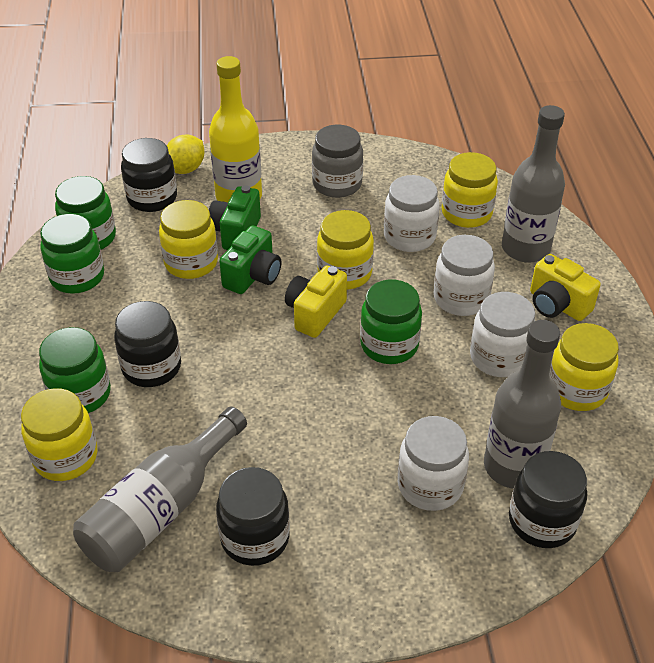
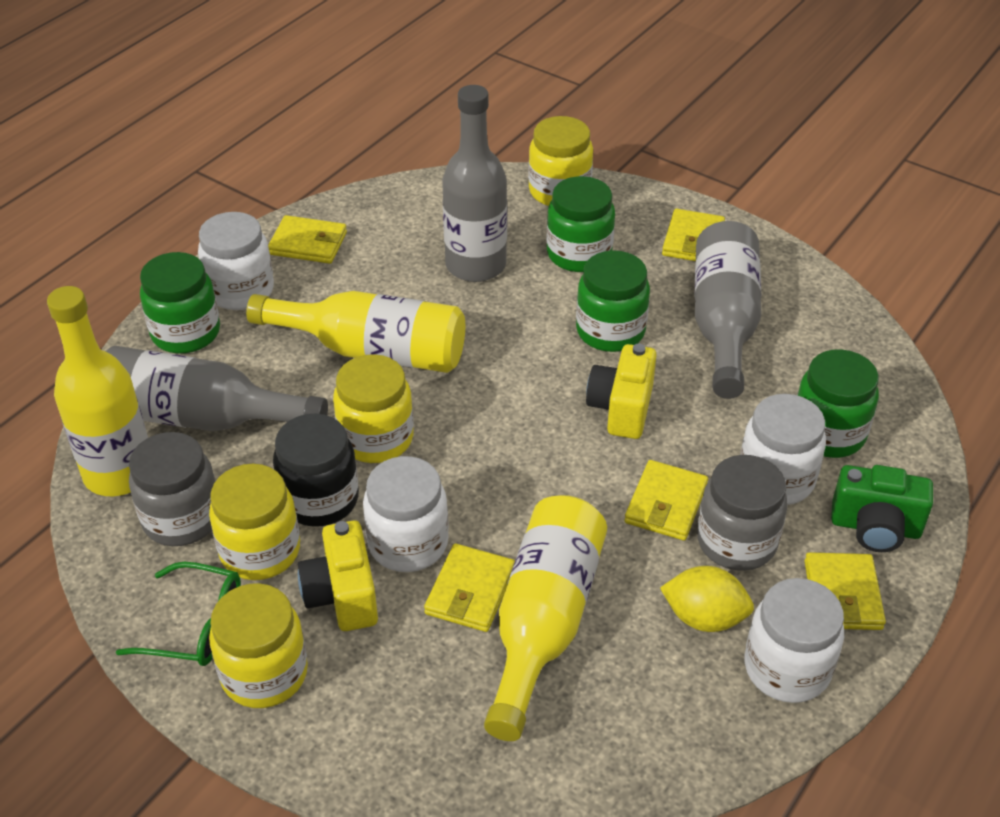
black jar: 4 -> 1
green camera: 2 -> 1
green glasses: 0 -> 1
grey jar: 1 -> 2
yellow bottle: 1 -> 3
yellow jar: 5 -> 4
yellow wallet: 0 -> 5

